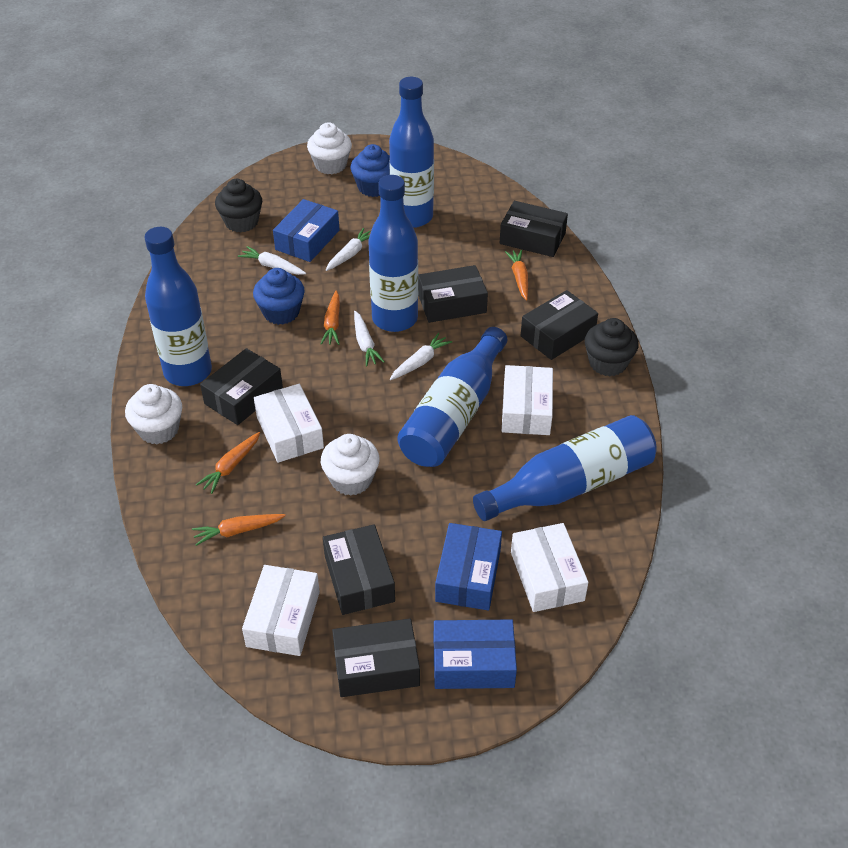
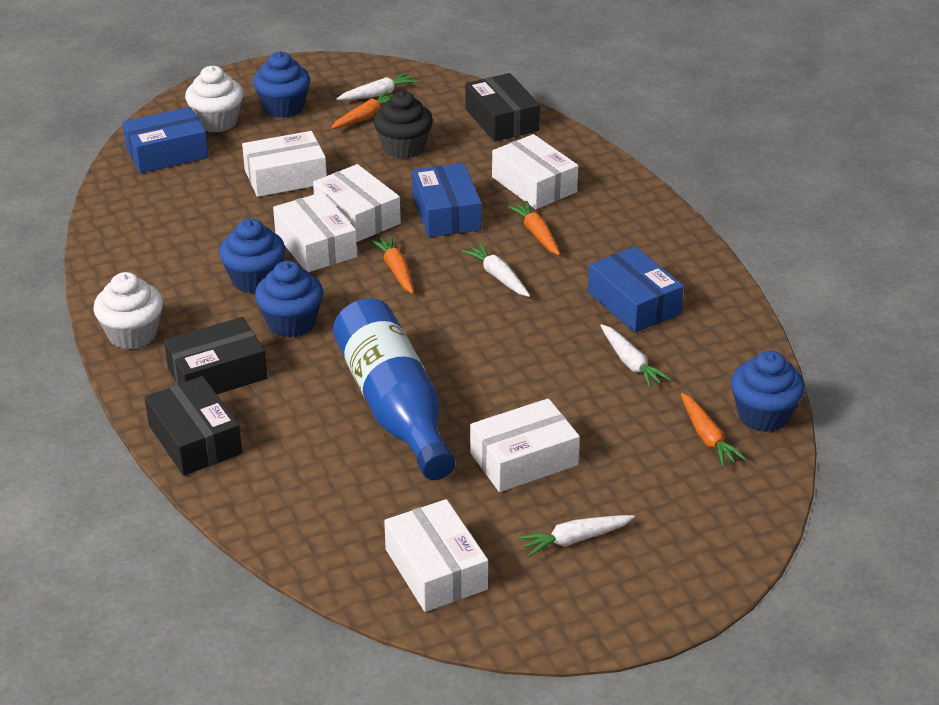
black box: 6 -> 3
black cupcake: 2 -> 1
blue bottle: 5 -> 1
blue cupcake: 2 -> 4
white box: 4 -> 6
white cupcake: 3 -> 2

